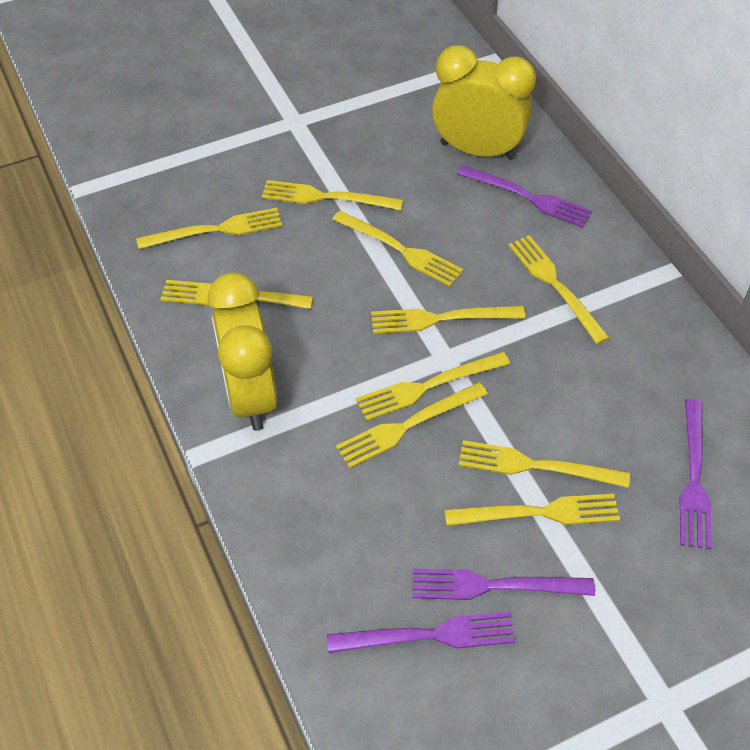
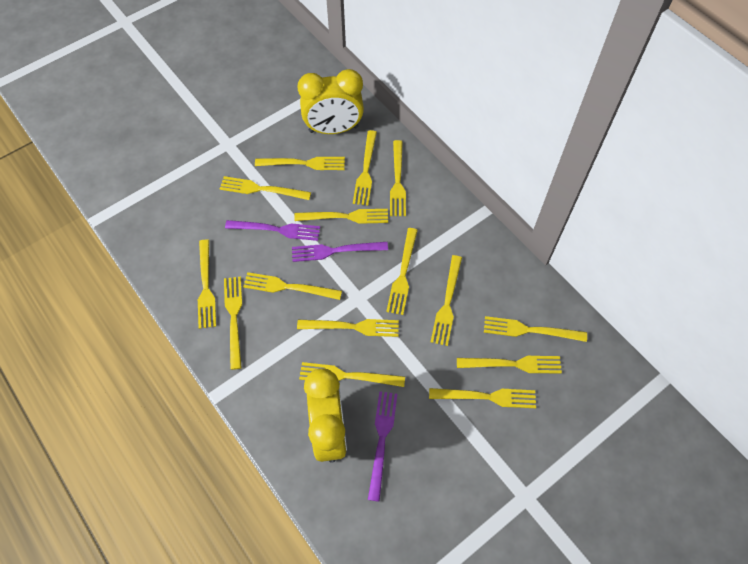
purple fork: 4 -> 3
yellow fork: 10 -> 15

